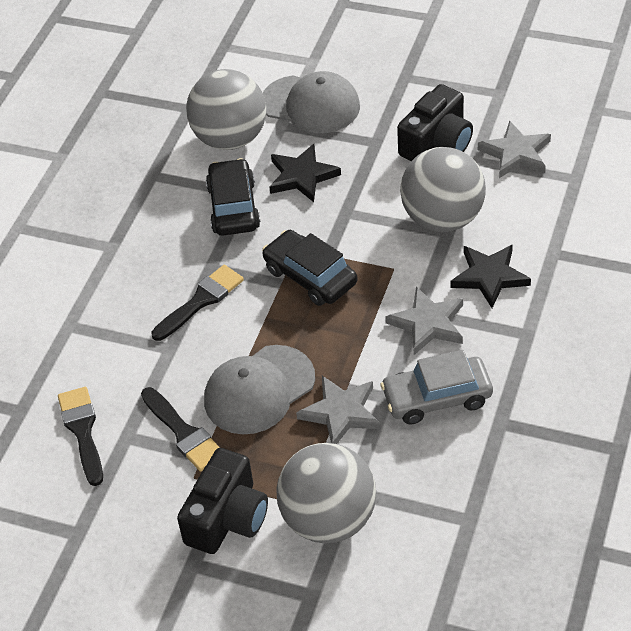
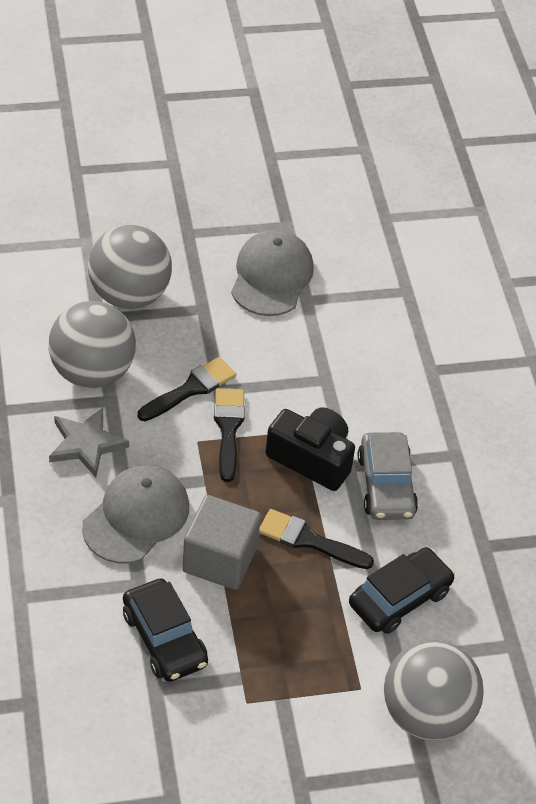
black camera: 2 -> 1
black star: 2 -> 0
grey cube: 0 -> 1
grey star: 3 -> 1

